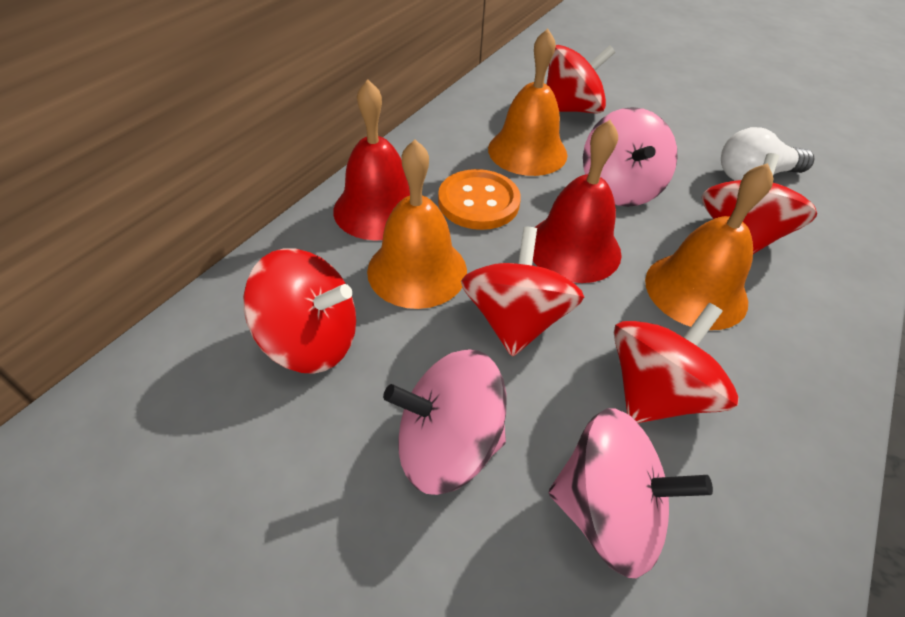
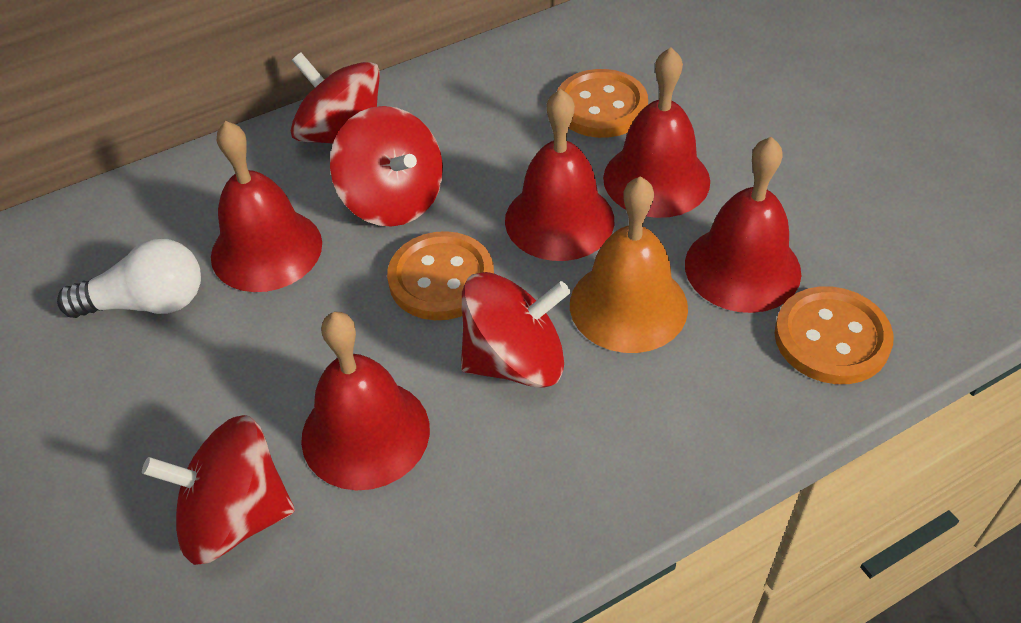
orange bell: 3 -> 1
orange button: 1 -> 3
pink spinning top: 3 -> 0
red bell: 2 -> 5
red spinning top: 5 -> 4

